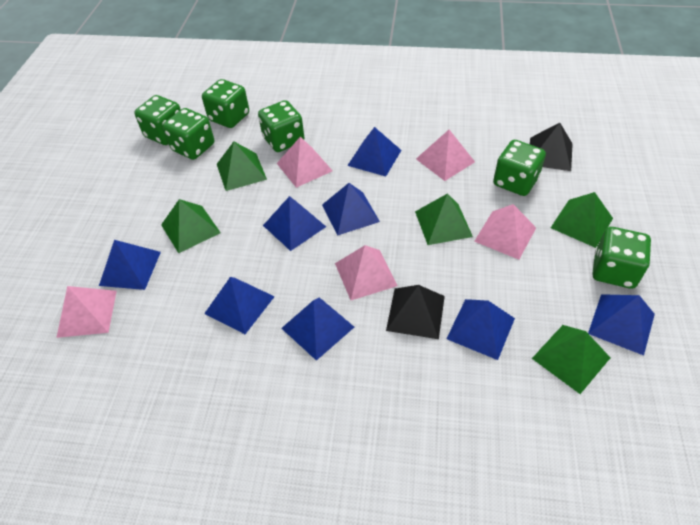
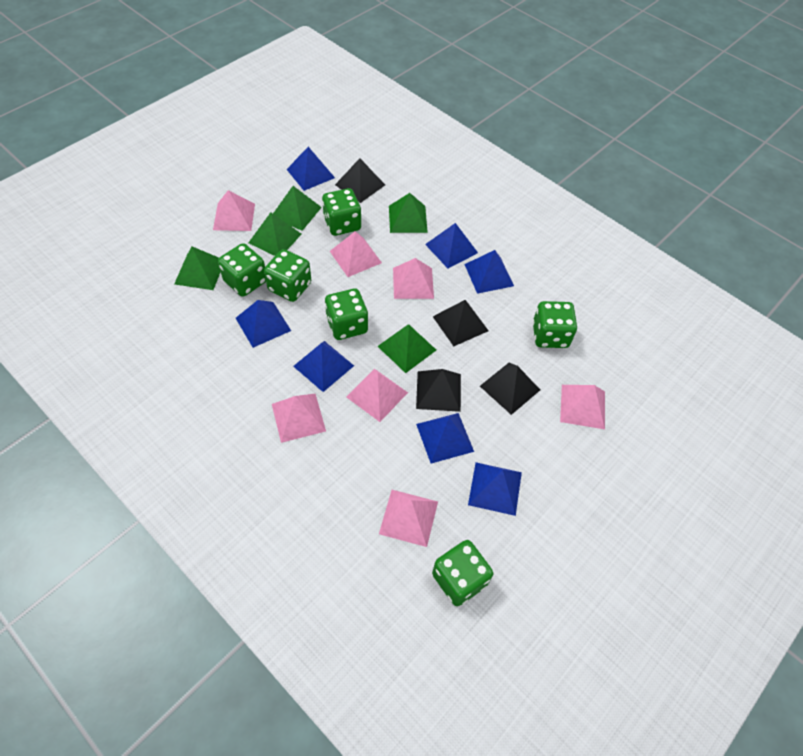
black pyramid: 2 -> 4
blue pyramid: 8 -> 7
pink pyramid: 5 -> 7

